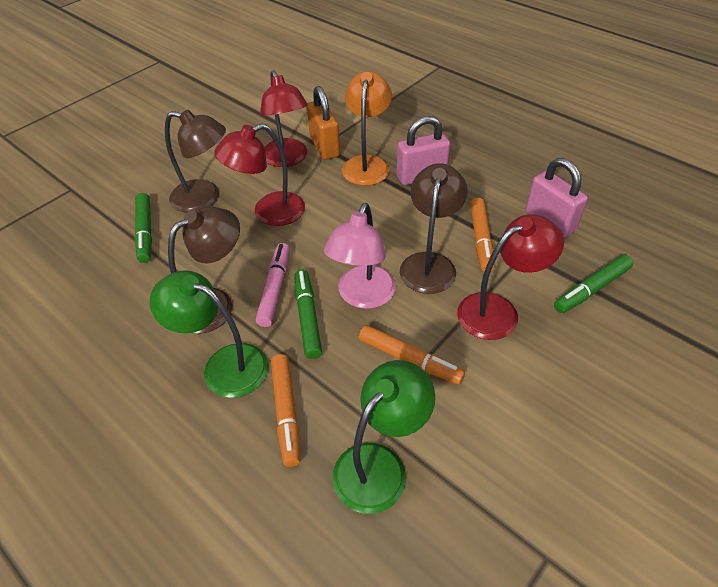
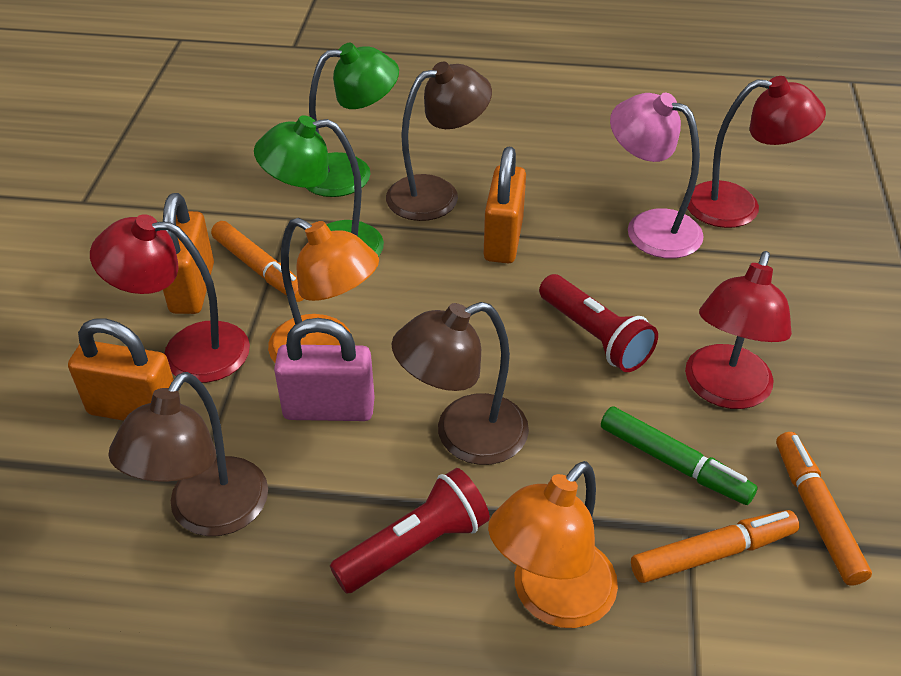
green marker: 3 -> 1
orange lamp: 1 -> 2
orange padlock: 1 -> 3
pink marker: 1 -> 0
pink padlock: 2 -> 1
red flashlight: 0 -> 2

